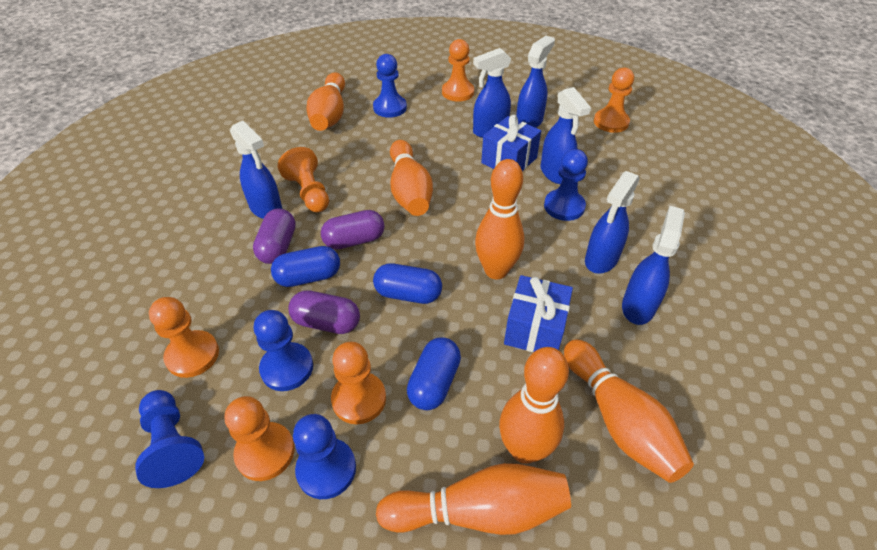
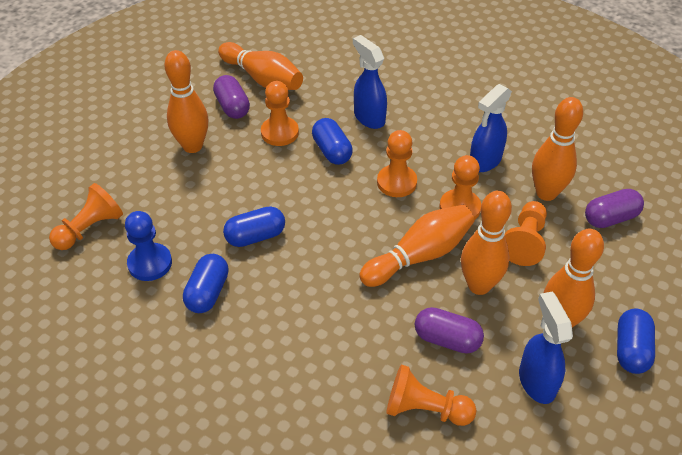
blue capsule: 3 -> 4
blue gift: 2 -> 0
blue pawn: 5 -> 1
blue spray bottle: 6 -> 3

